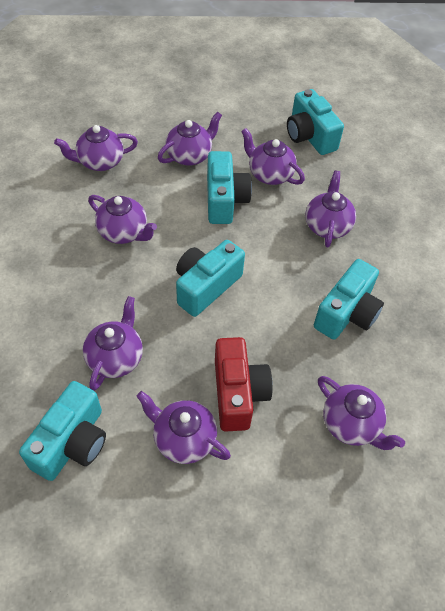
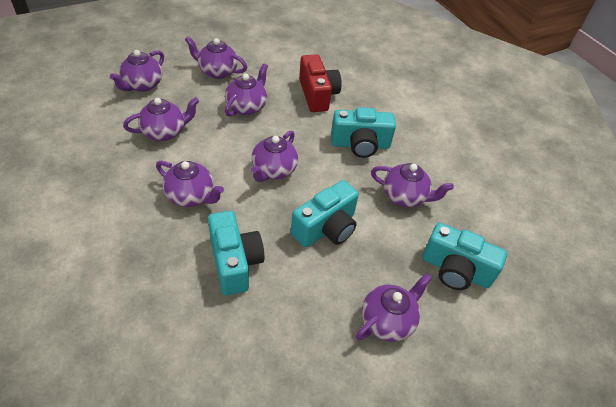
turquoise camera: 5 -> 4

